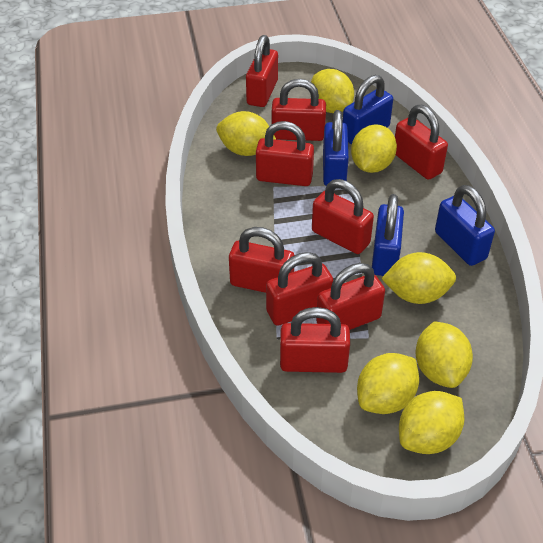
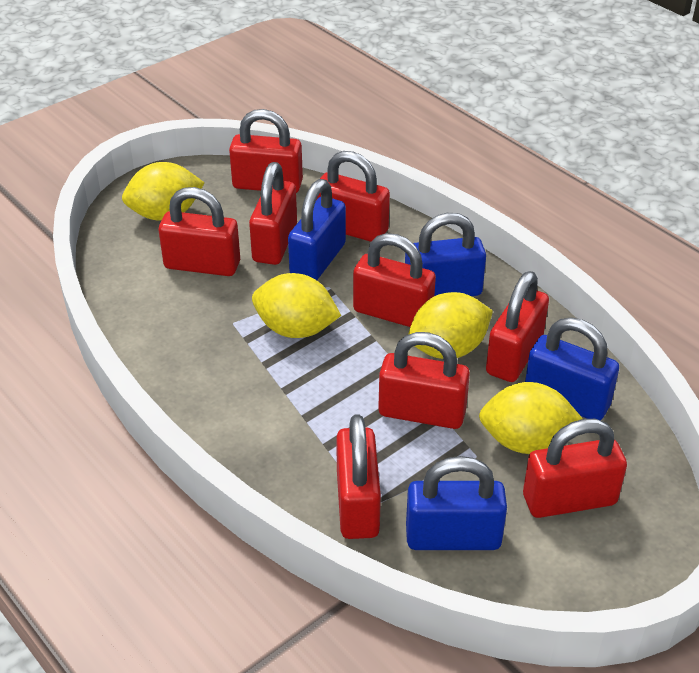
yellow lemon: 7 -> 4

